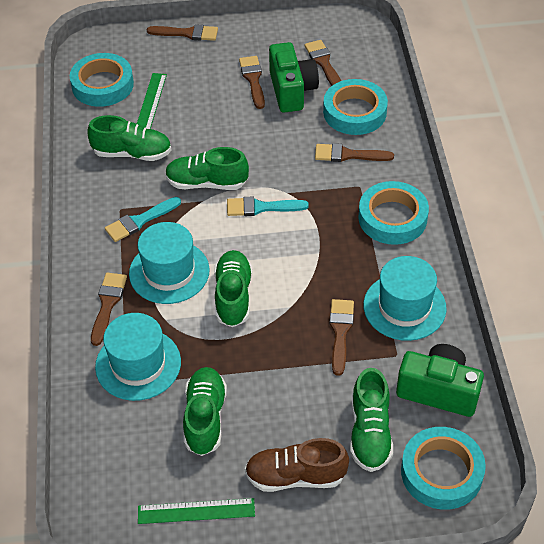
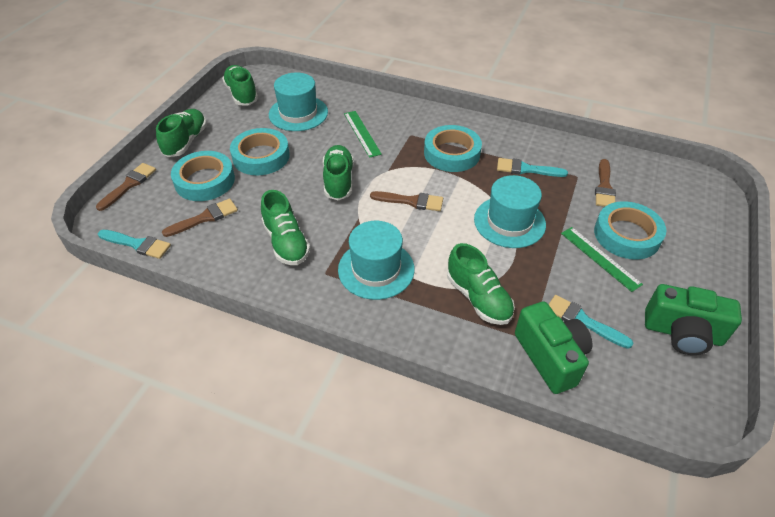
brown brush: 6 -> 4
brown shoe: 1 -> 0
turquoise brush: 2 -> 3

